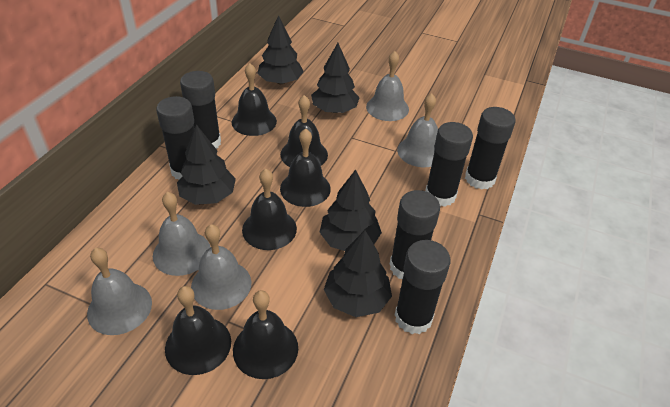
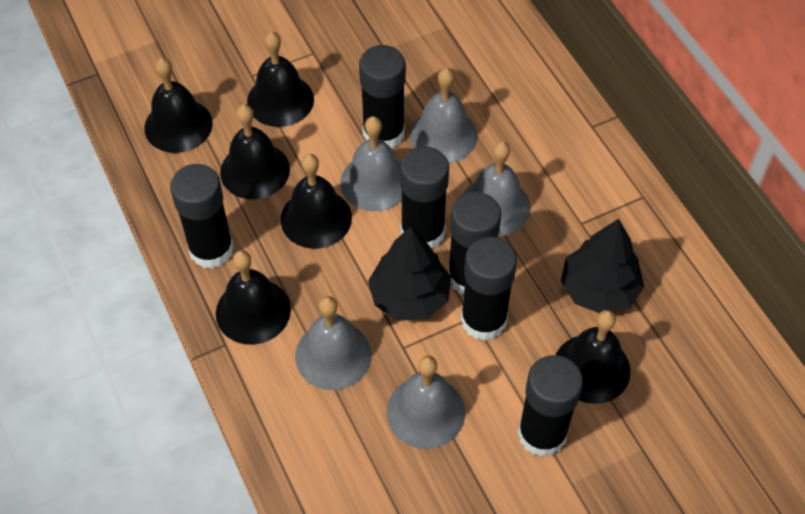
black tree: 5 -> 2

